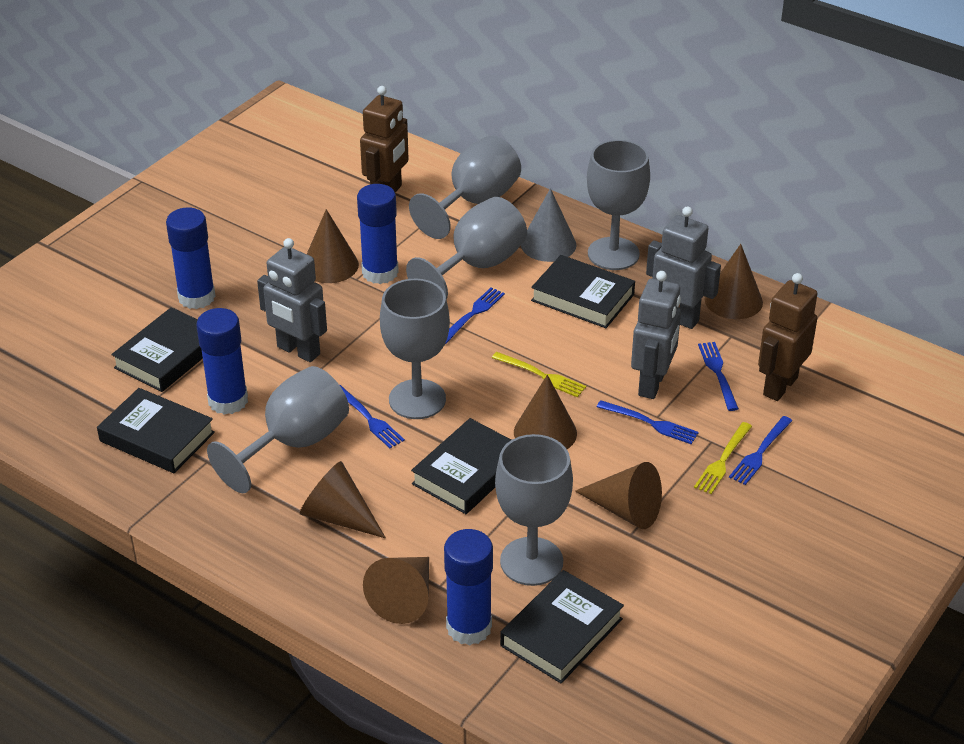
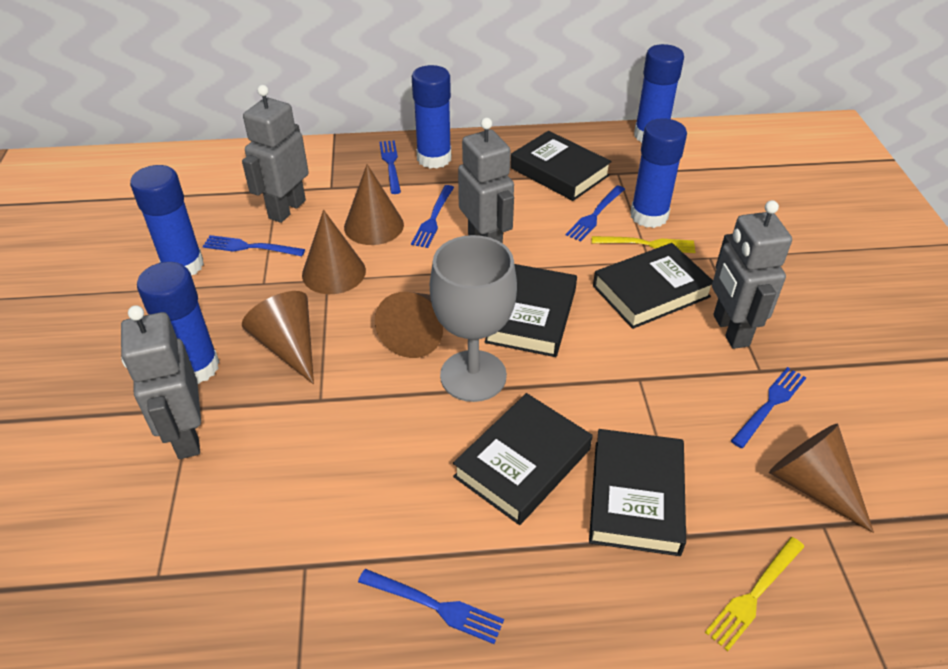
blue fork: 5 -> 6
blue glue stick: 4 -> 5
brown cone: 6 -> 5
brown robot: 2 -> 0
grey cone: 1 -> 0
grey goblet: 6 -> 1
grey robot: 3 -> 4

